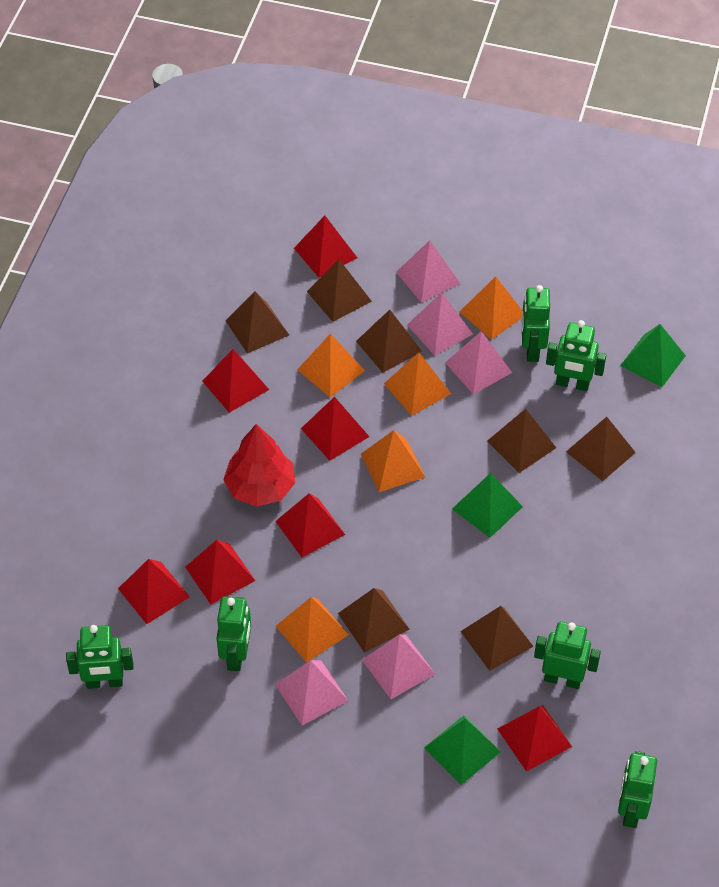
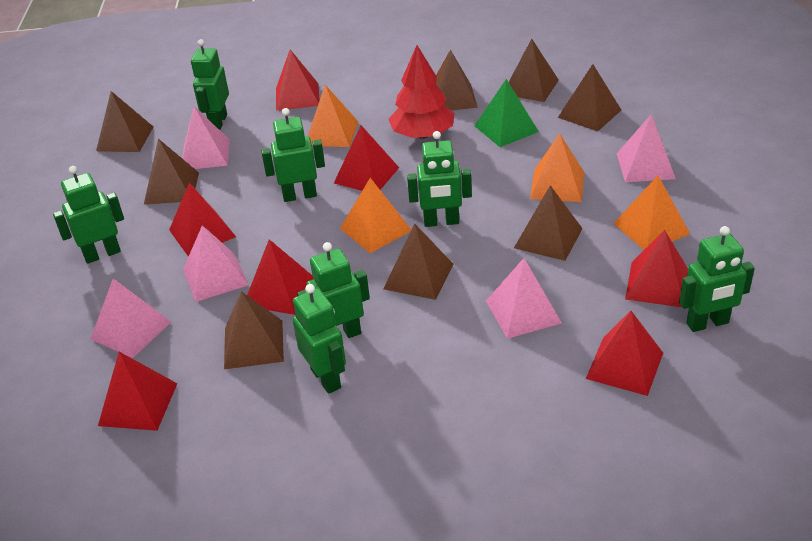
brown pyramid: 7 -> 8
green pyramid: 3 -> 1
green robot: 6 -> 7
orange pyramid: 5 -> 4

